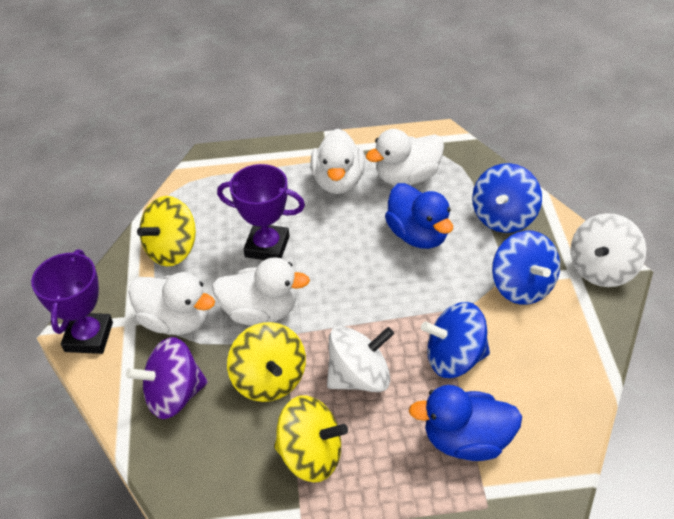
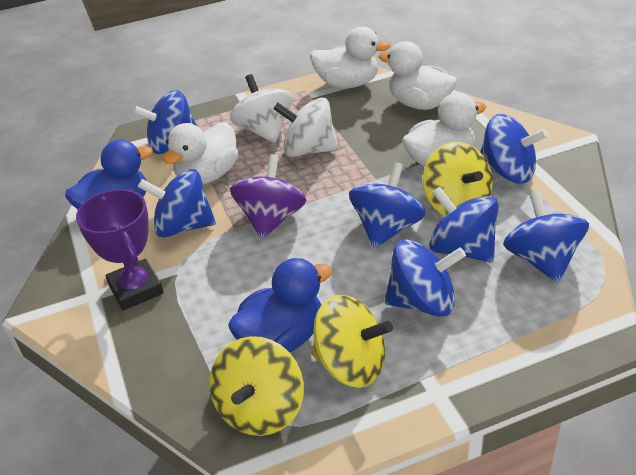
blue spinning top: 3 -> 7
purple trophy: 2 -> 1

